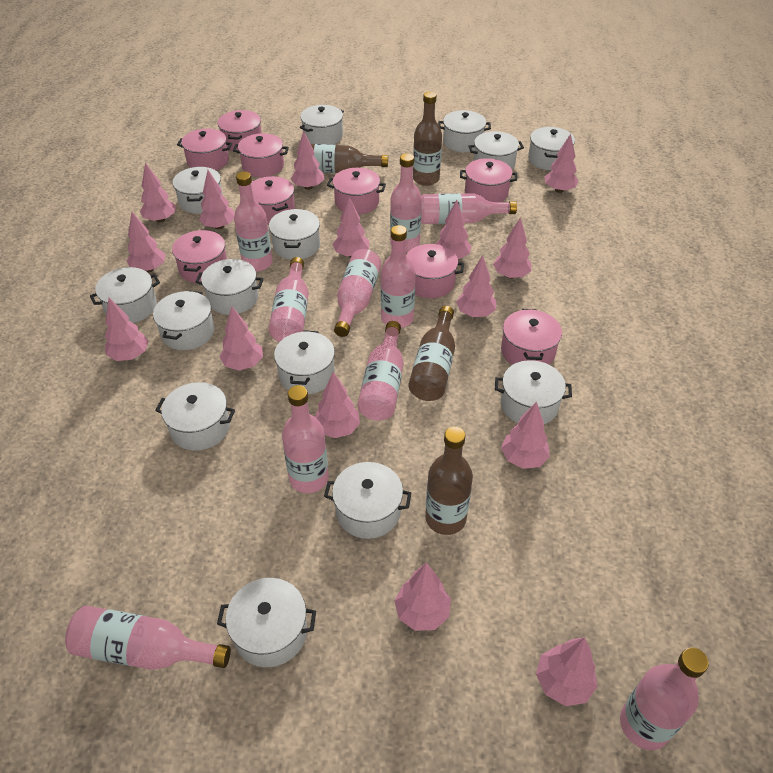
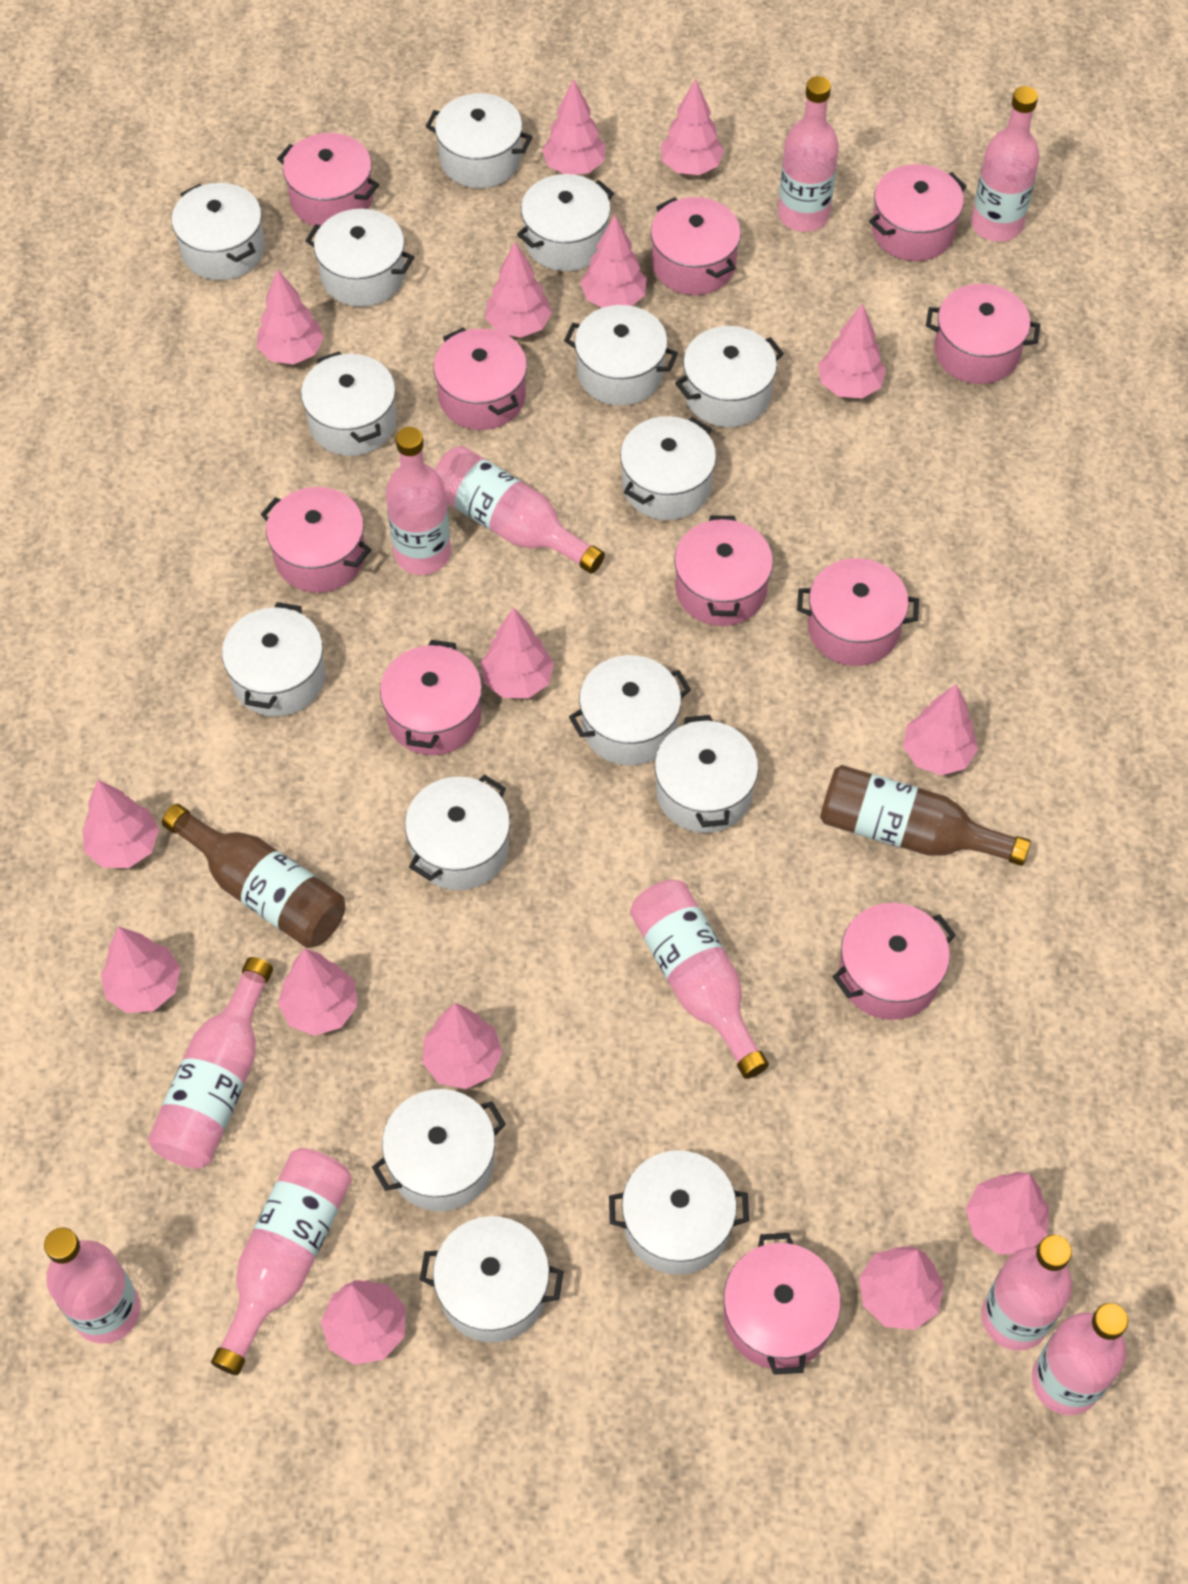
brown bottle: 4 -> 2
pink pot: 9 -> 11
white pot: 14 -> 15

